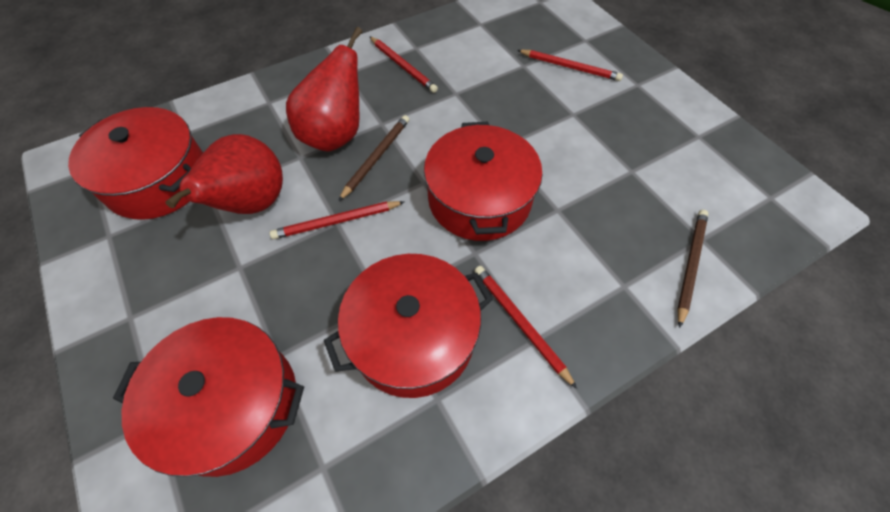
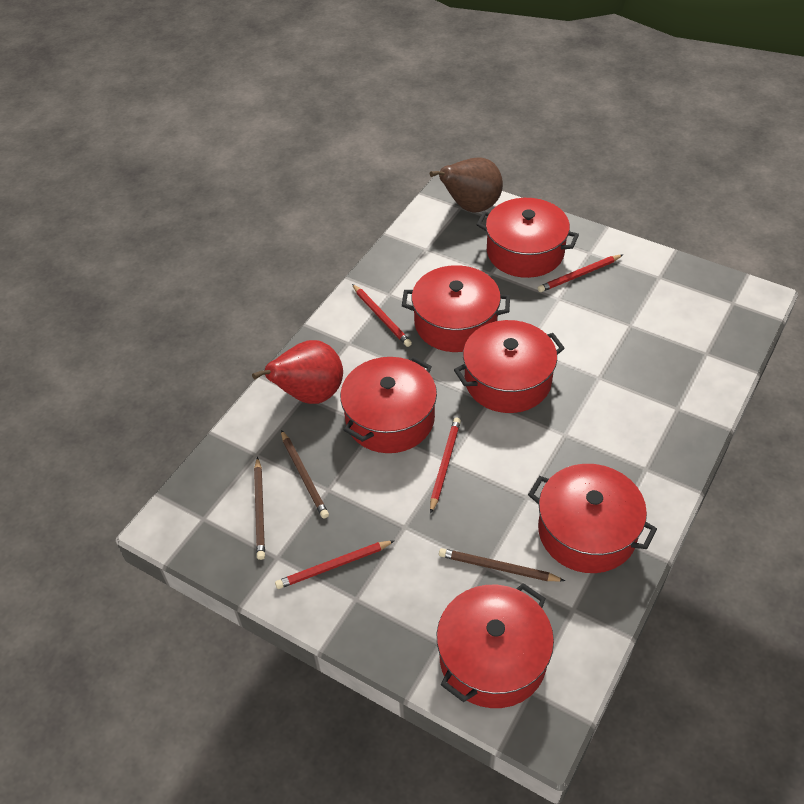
brown pear: 0 -> 1
brown pencil: 2 -> 3
red pear: 2 -> 1
red pot: 4 -> 6

